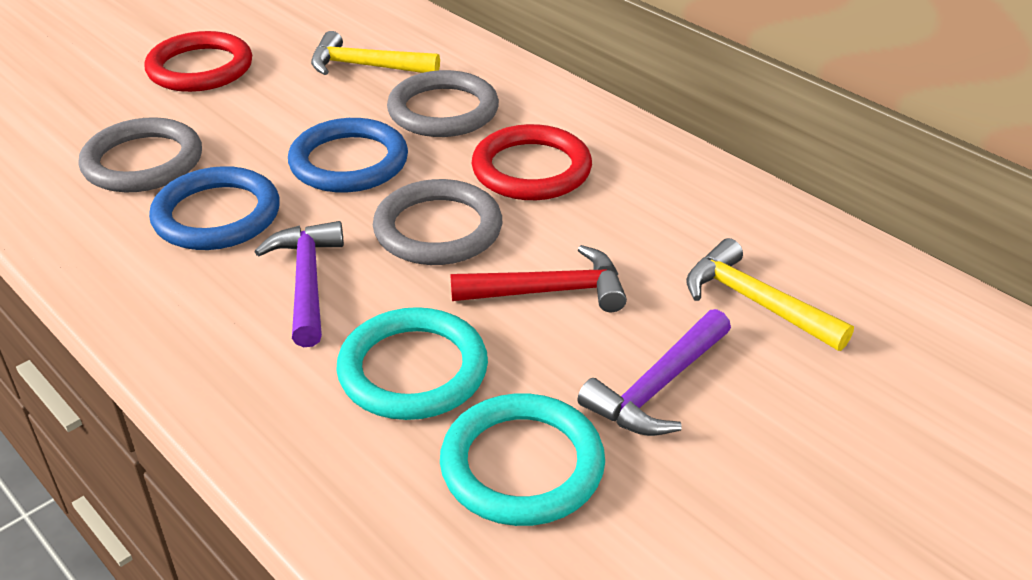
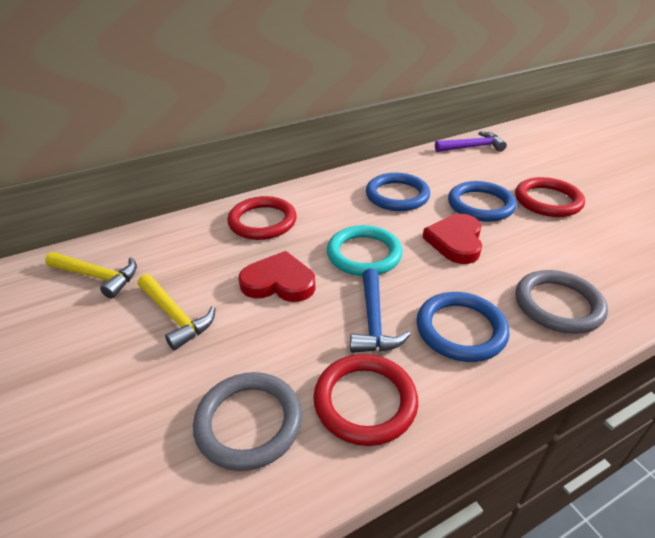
blue hammer: 0 -> 1
blue ring: 2 -> 3
grey ring: 3 -> 2
purple hammer: 2 -> 1
red hammer: 1 -> 0
red heart: 0 -> 2
red ring: 2 -> 3
turquoise ring: 2 -> 1

